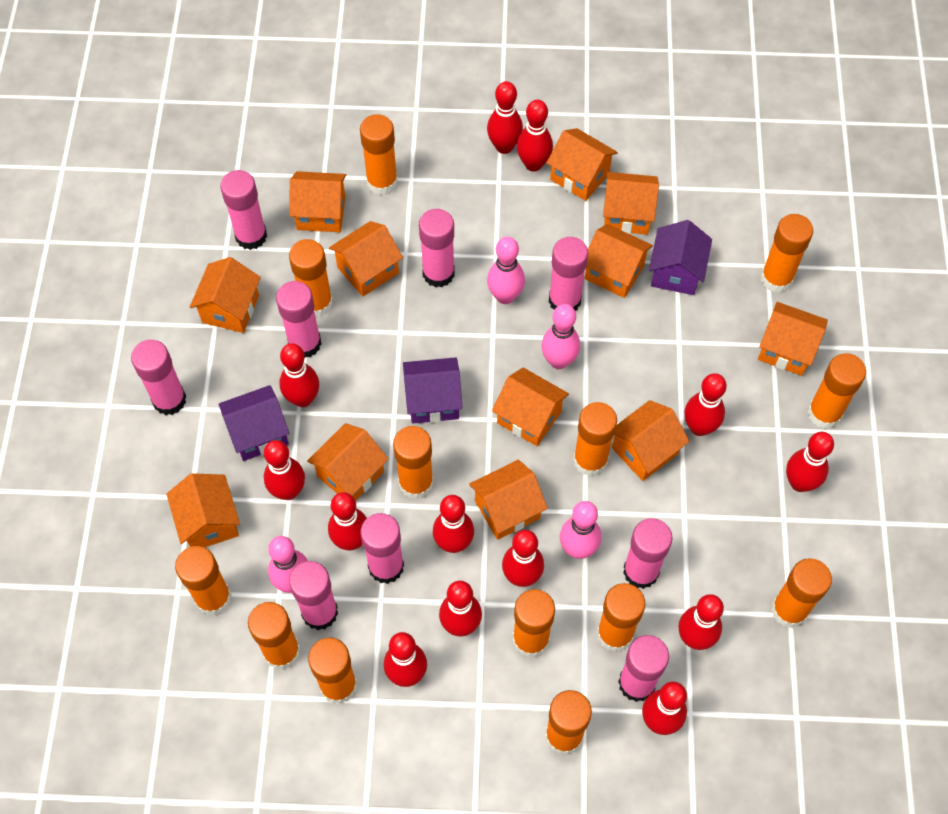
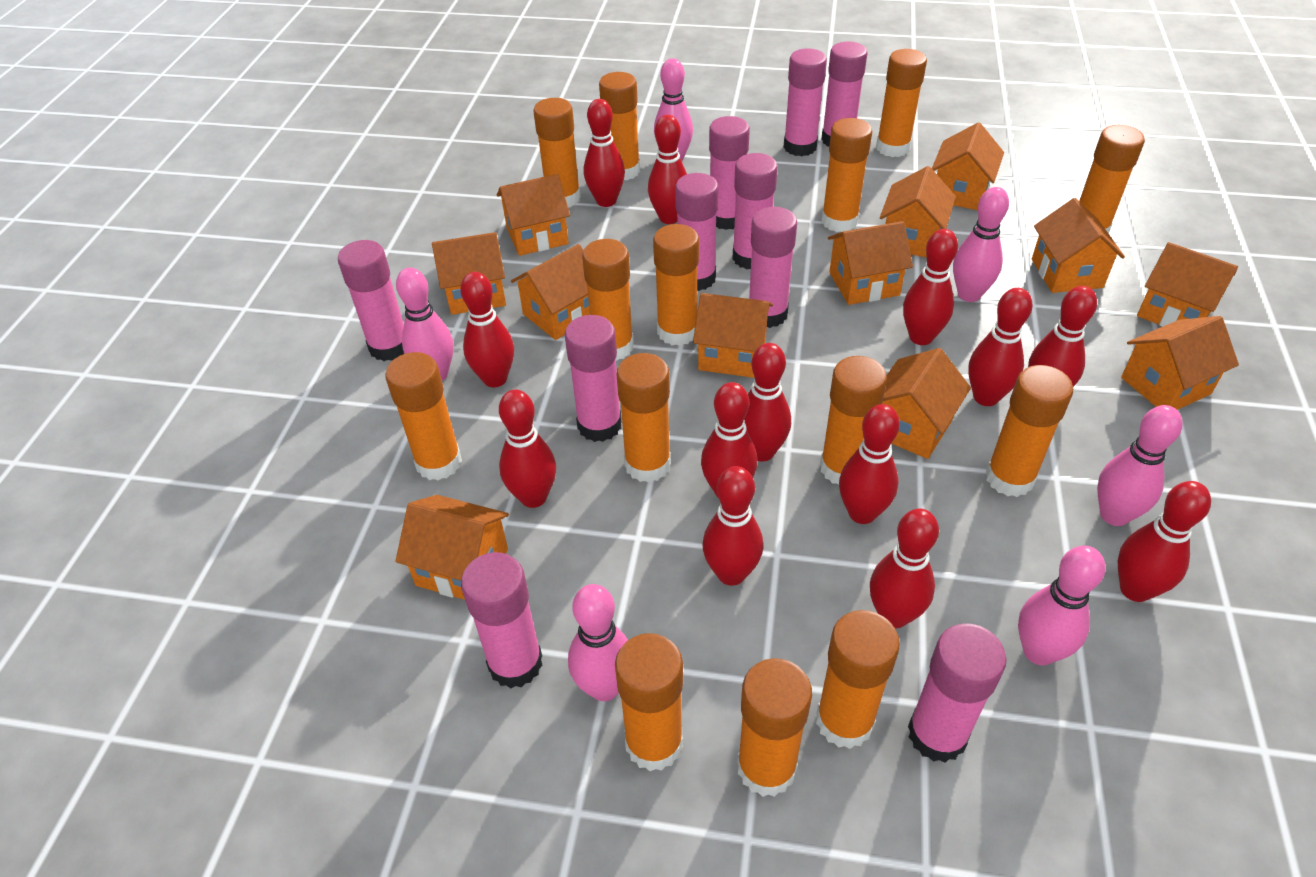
orange glue stick: 13 -> 14
pink bowling pin: 4 -> 6
pink glue stick: 9 -> 10
purple house: 3 -> 0

